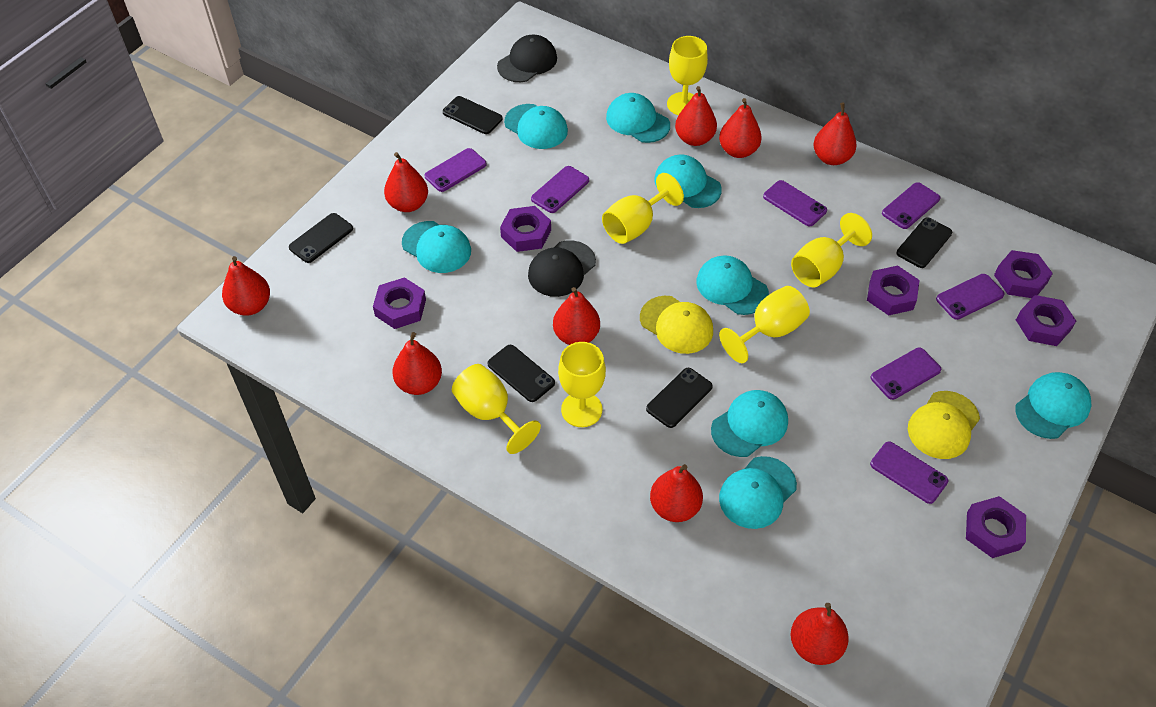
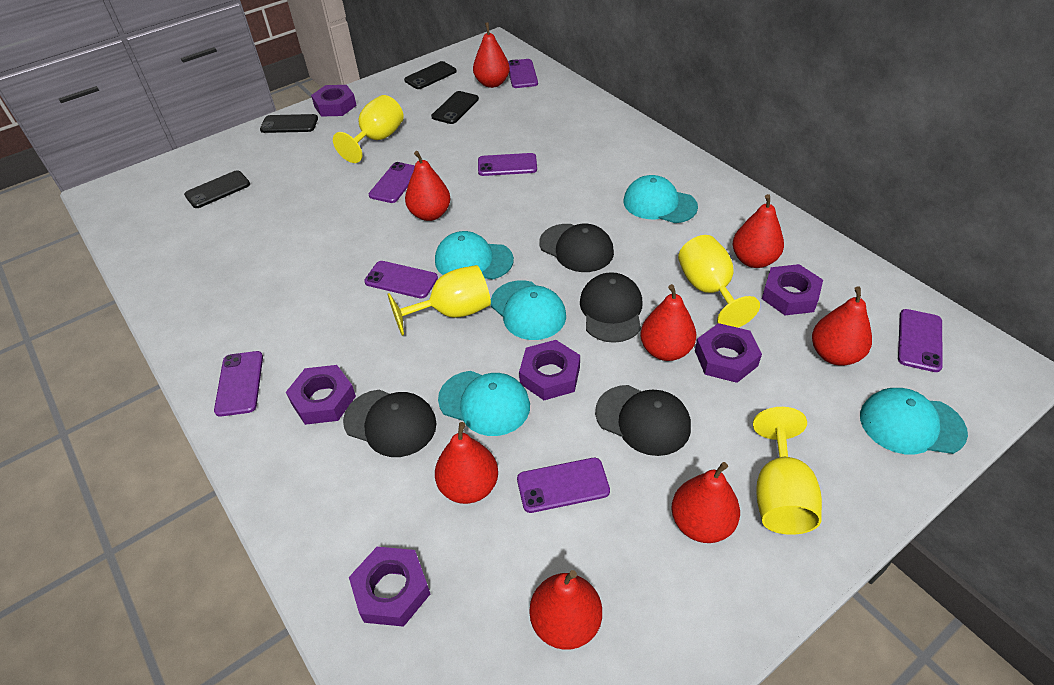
black cap: 2 -> 4
black phone: 5 -> 4
red pear: 9 -> 8
turquoise cap: 8 -> 5
yellow cap: 2 -> 0
yellow goblet: 6 -> 4

